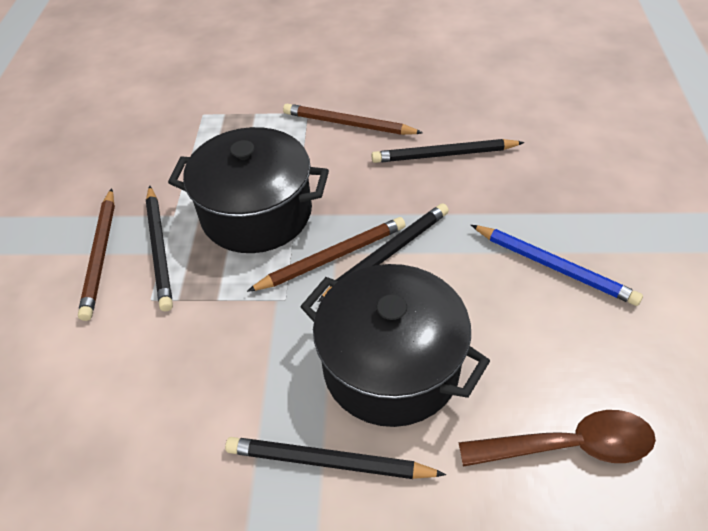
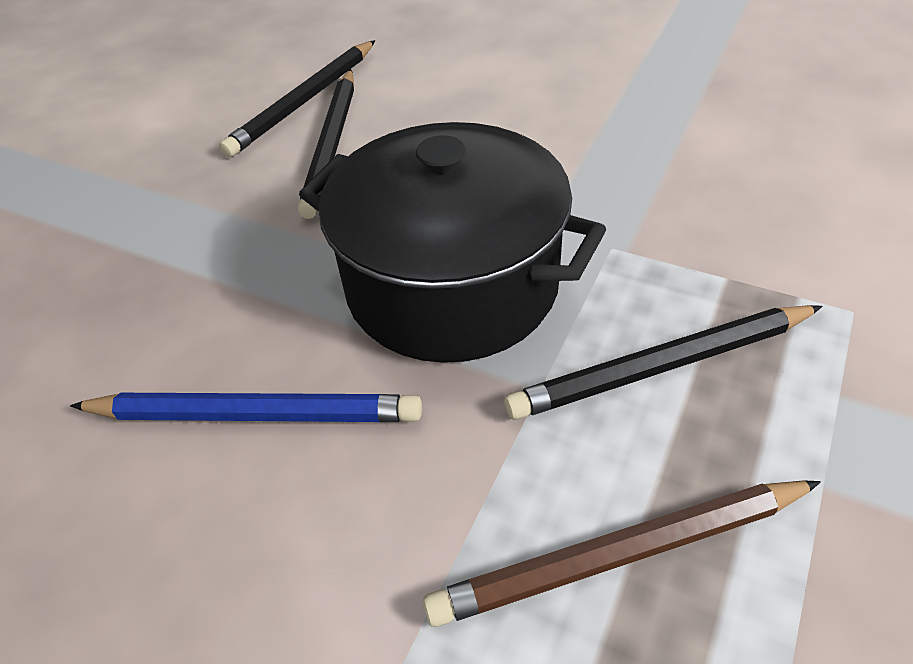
black pencil: 4 -> 3
black pot: 2 -> 1
brown pencil: 3 -> 1
brown spoon: 1 -> 0

